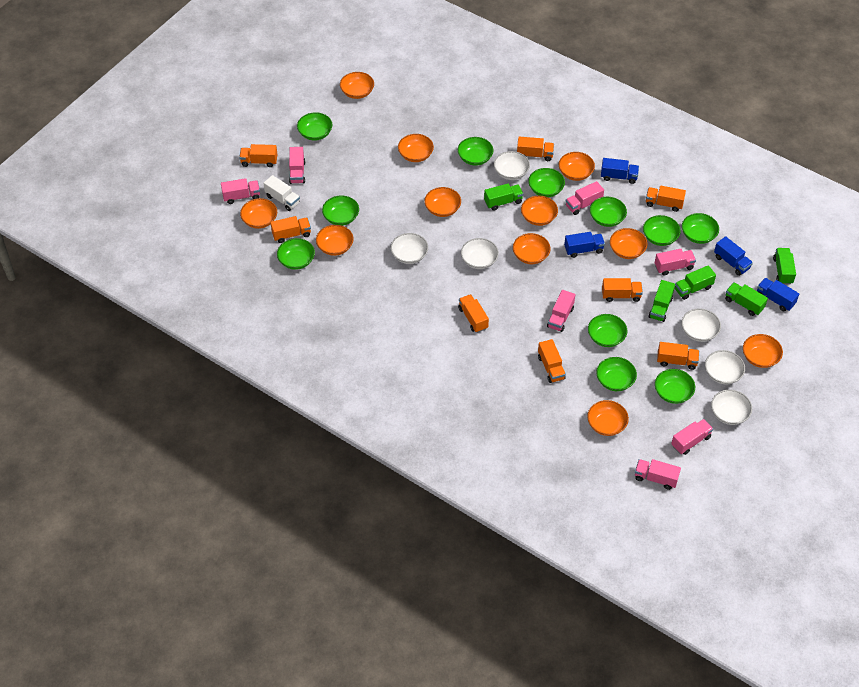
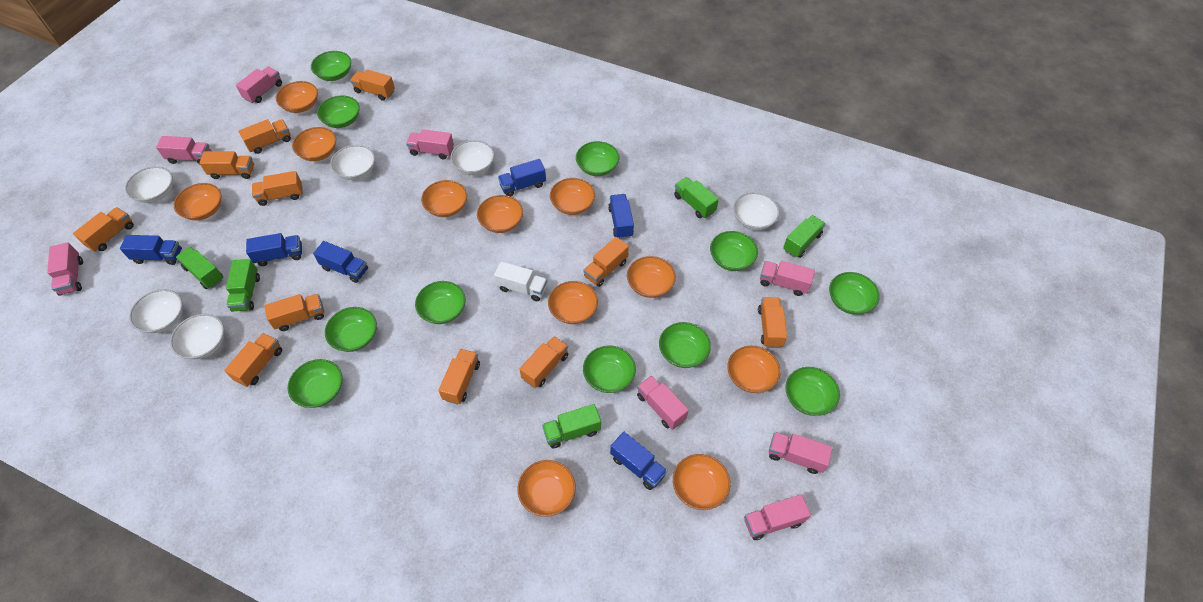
blue truck: 4 -> 6
orange truck: 8 -> 11
pink truck: 7 -> 8

